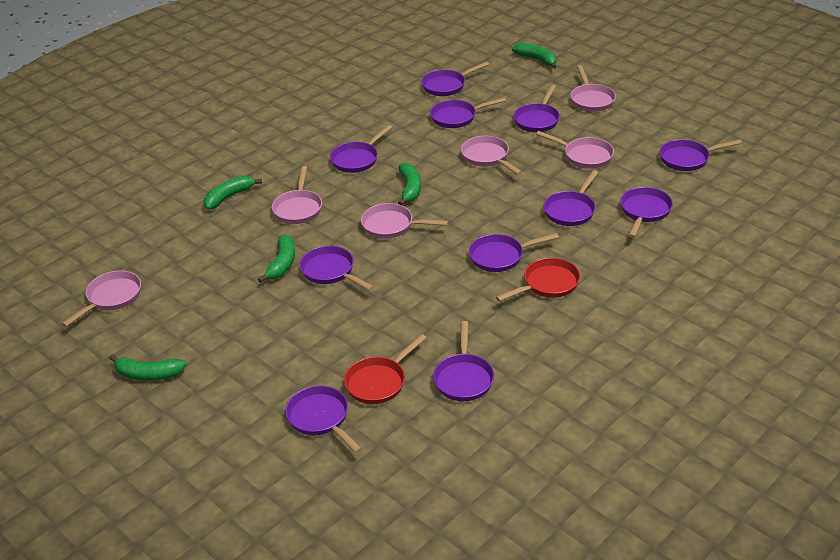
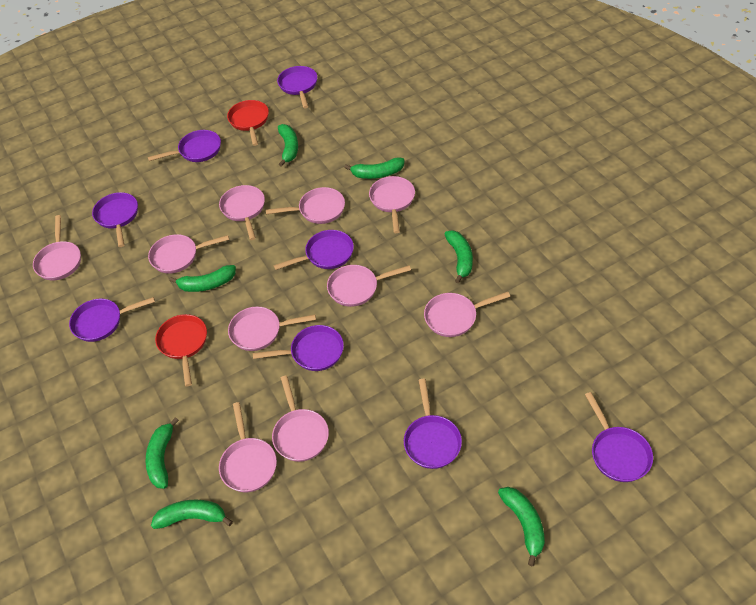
green banana: 5 -> 7
pink pan: 6 -> 10
purple pan: 11 -> 8

